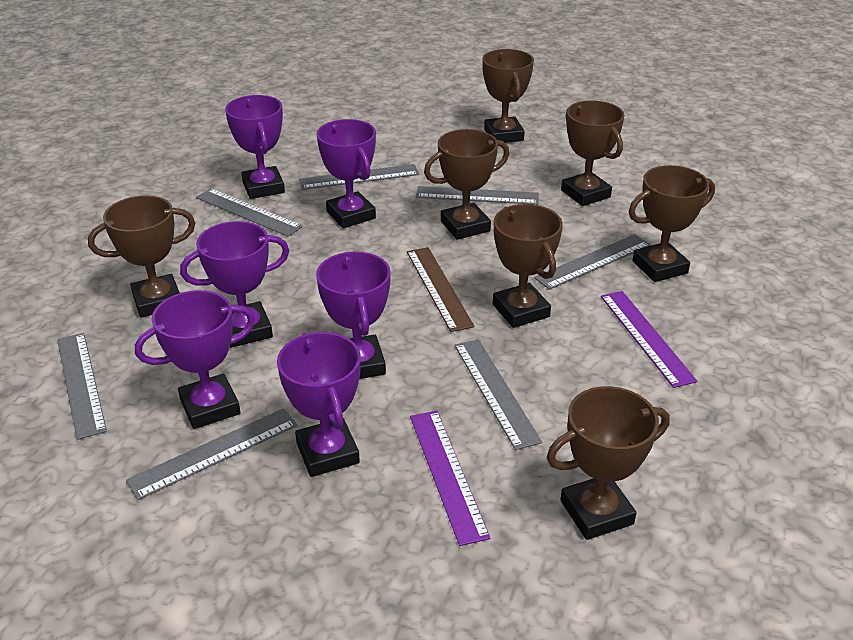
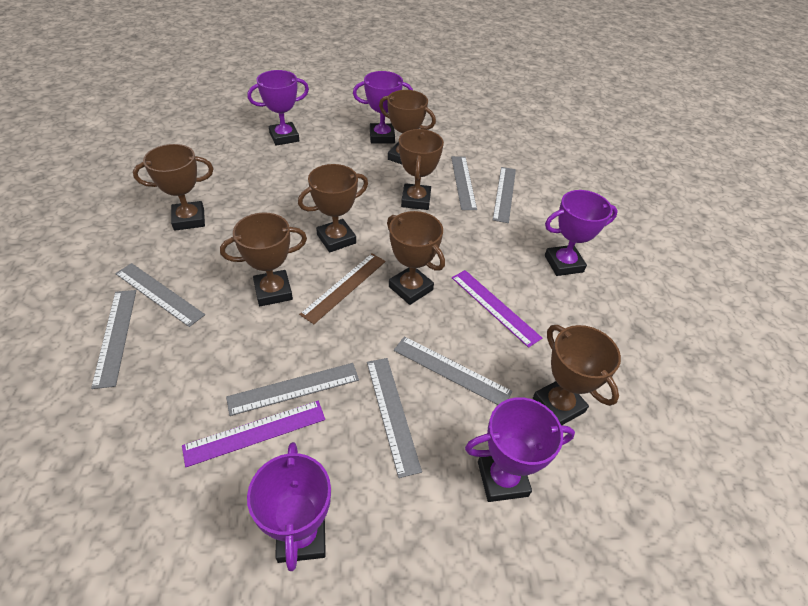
purple trophy: 6 -> 5

